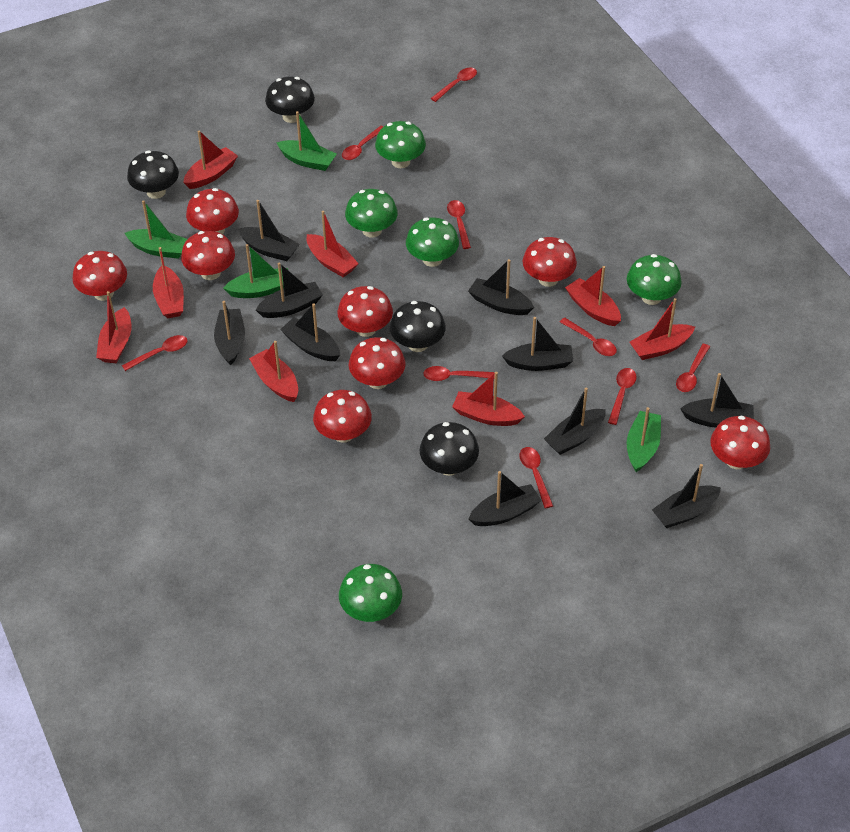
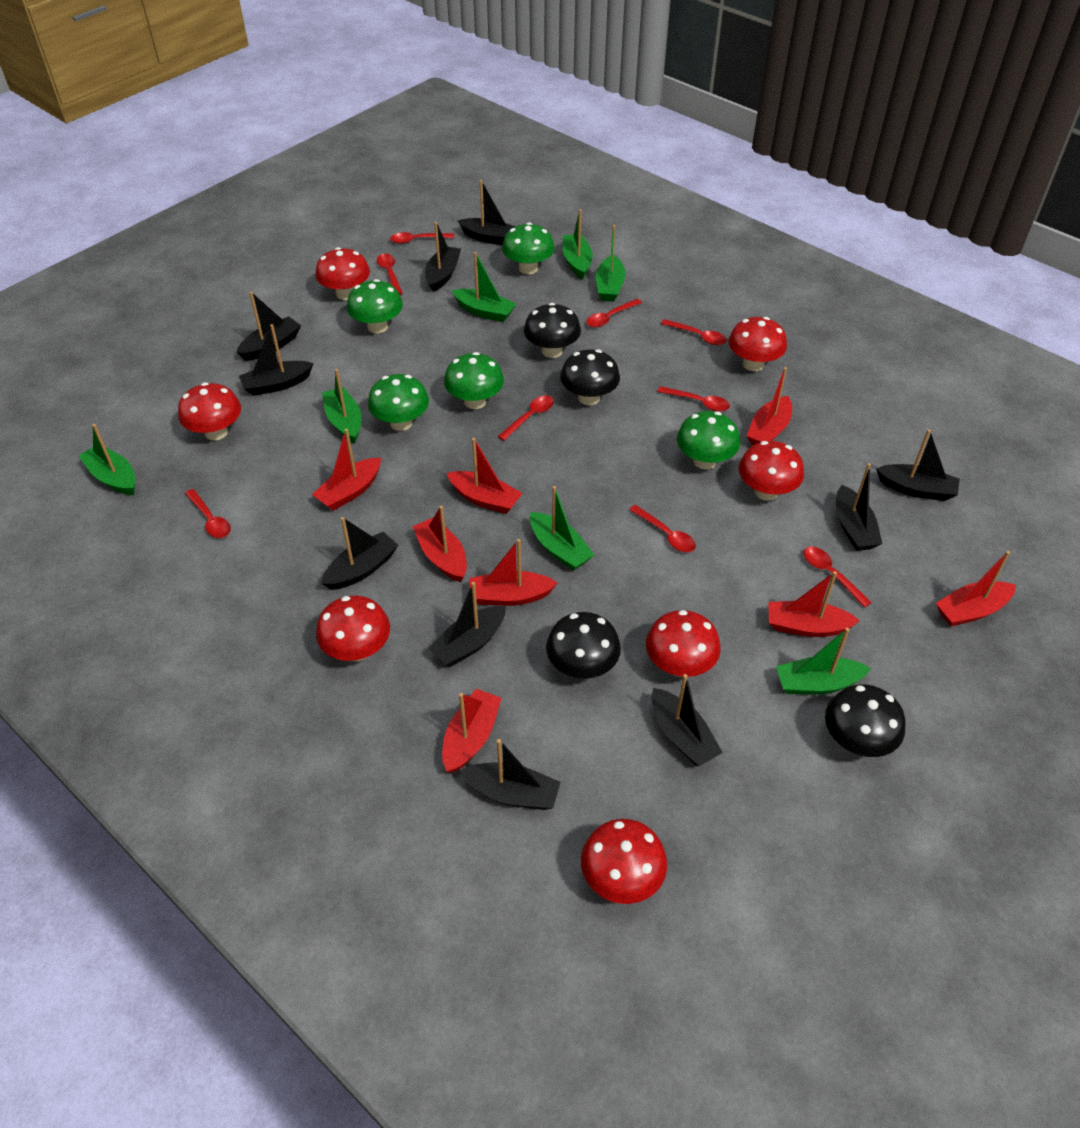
green boat: 4 -> 7
red mushroom: 8 -> 7

